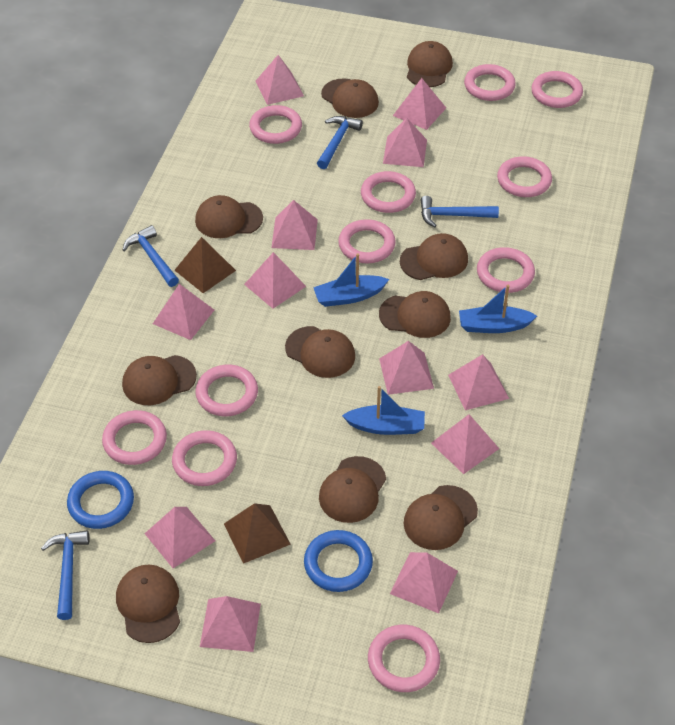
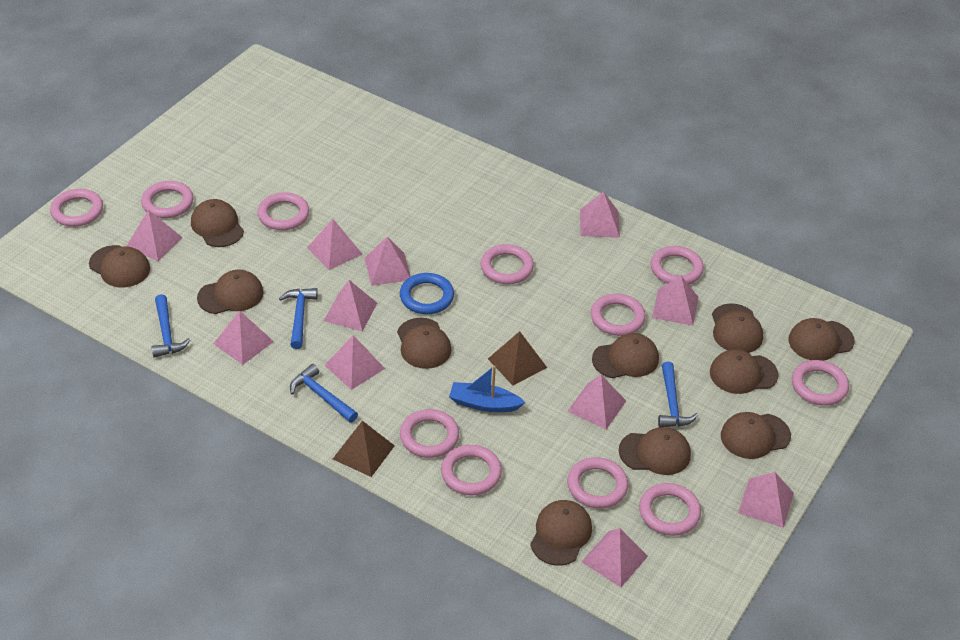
blue boat: 3 -> 1
blue ring: 2 -> 1
brown cap: 10 -> 11
pink pyramid: 12 -> 11

